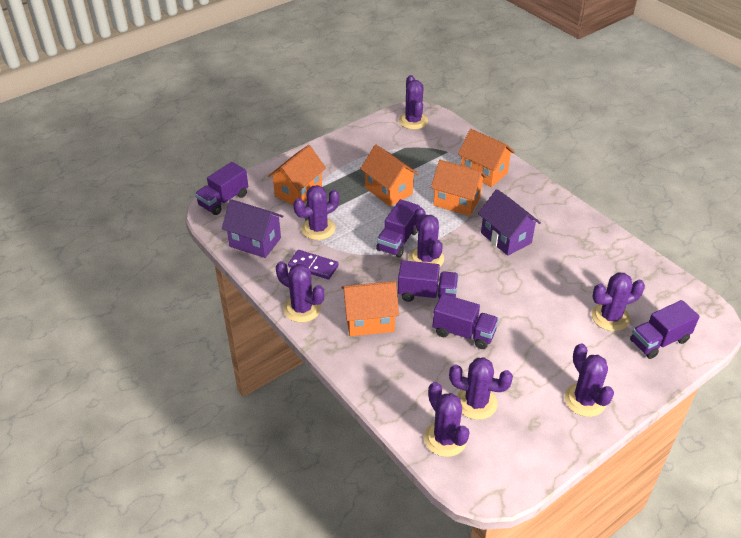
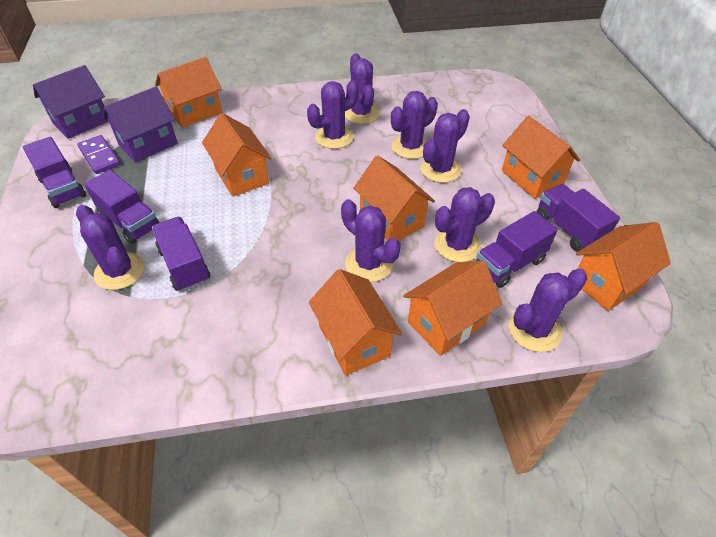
orange house: 5 -> 7

